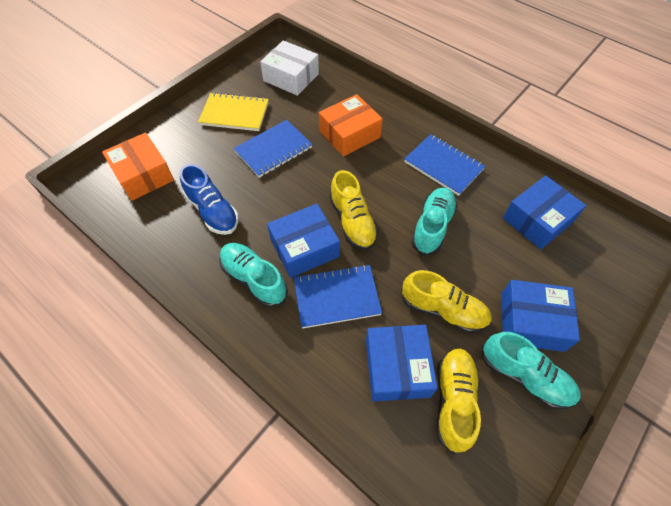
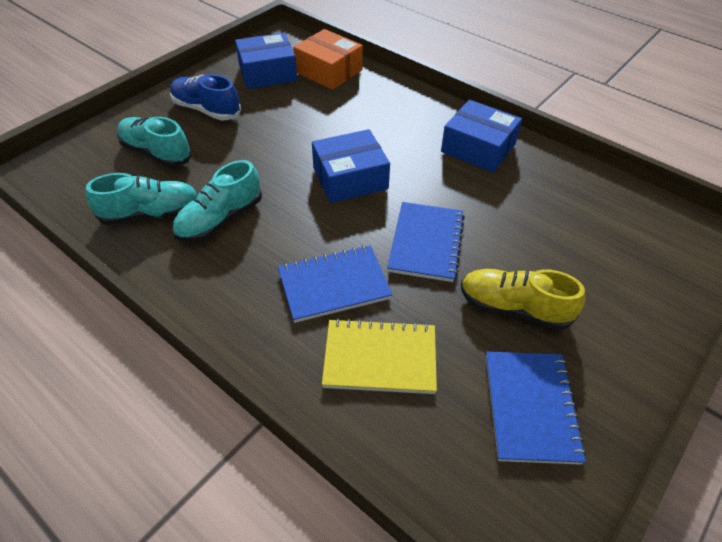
blue box: 4 -> 3
orange box: 2 -> 1
white box: 1 -> 0
yellow shoe: 3 -> 1

